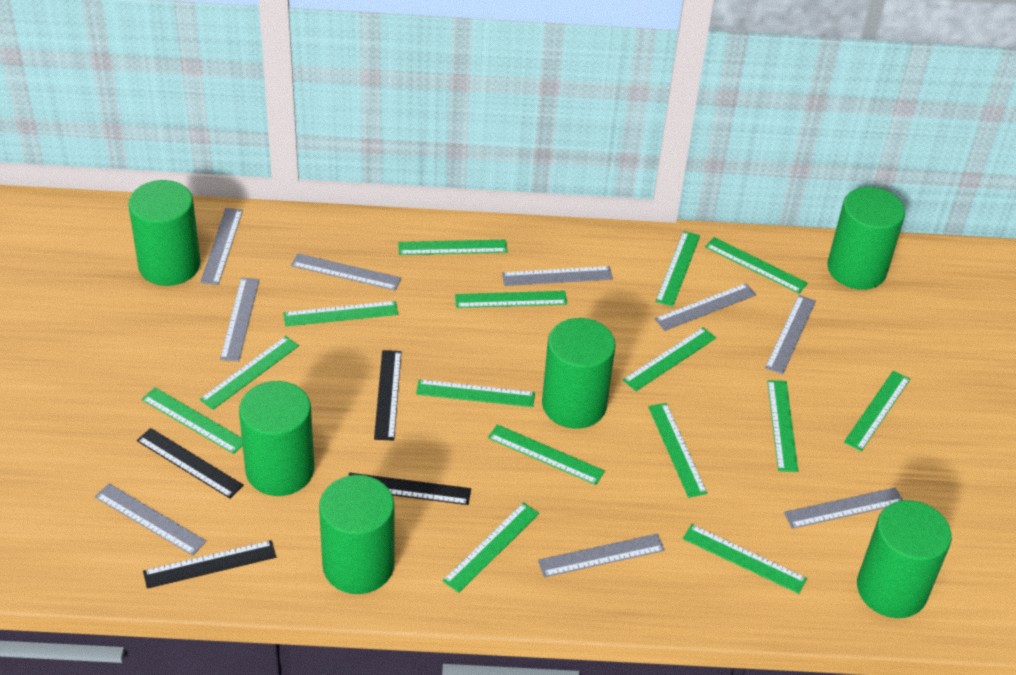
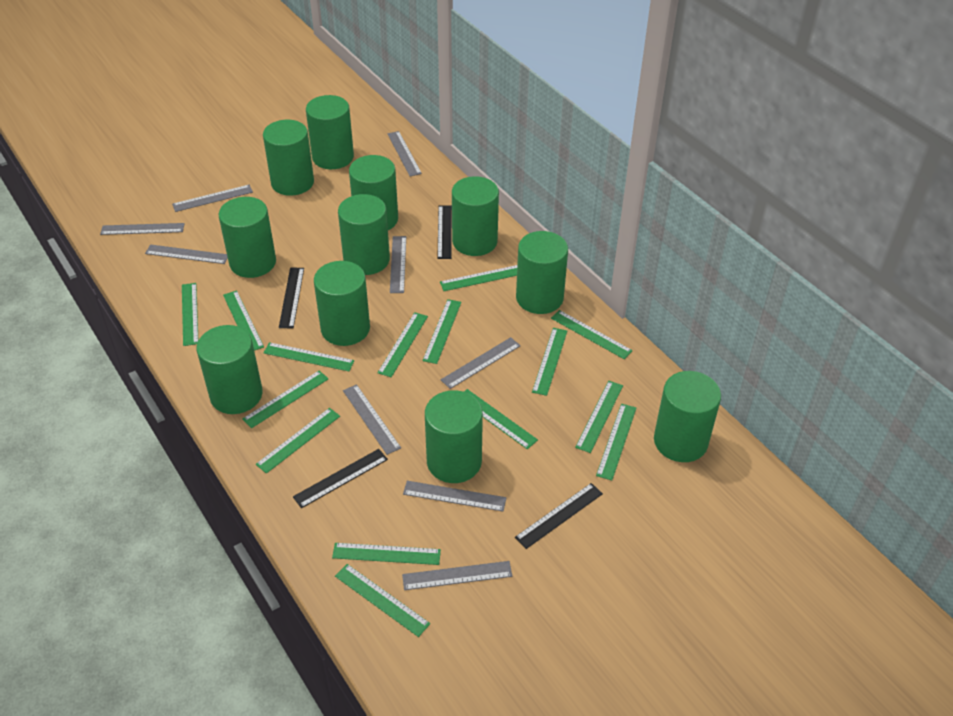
green cylinder: 6 -> 11

